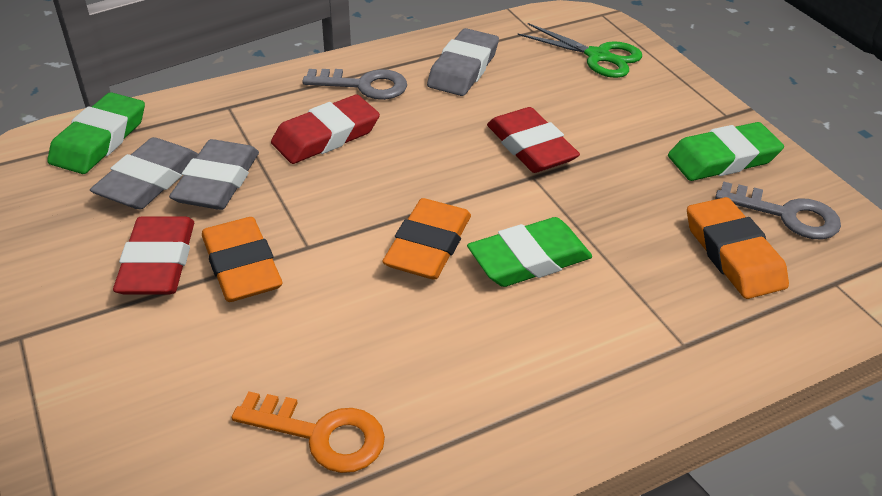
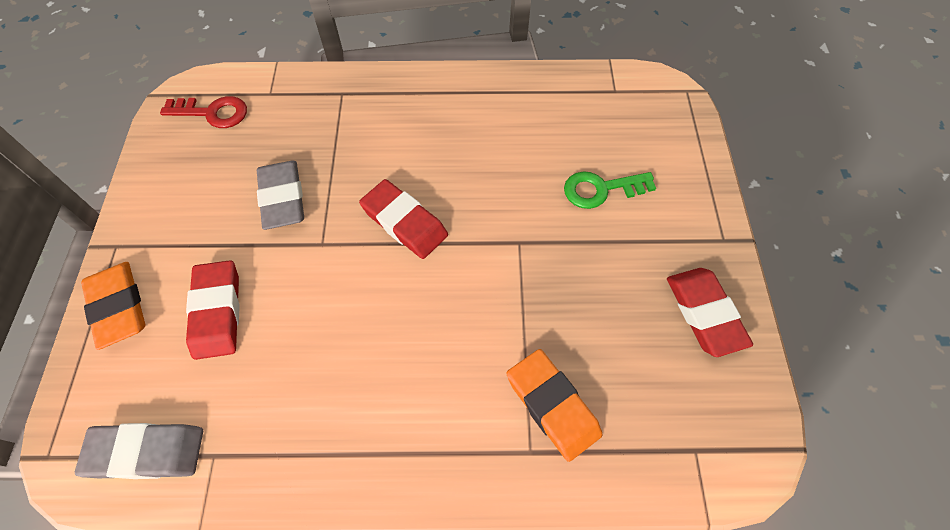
green eraser: 3 -> 0
green key: 0 -> 1
green scissors: 1 -> 0
grey eraser: 3 -> 2
grey key: 2 -> 0
orange eraser: 3 -> 2
orange key: 1 -> 0
red key: 0 -> 1

